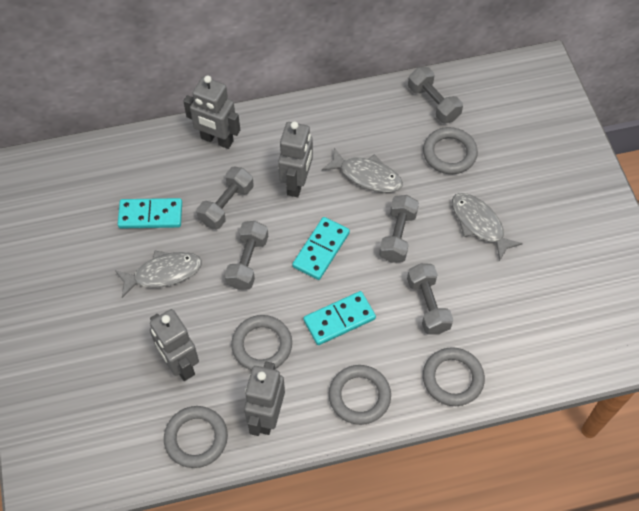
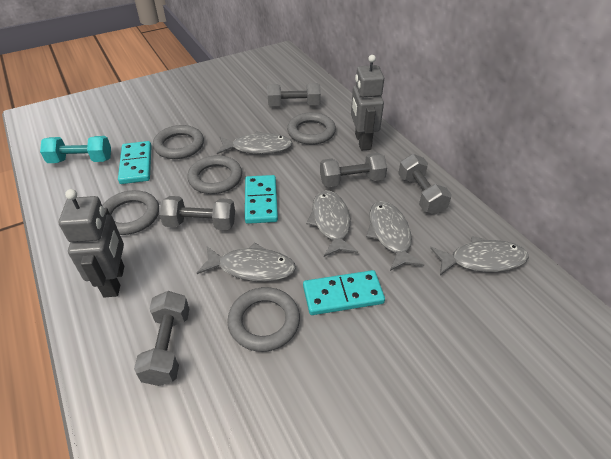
grey fish: 3 -> 5
grey robot: 4 -> 2
turquoise dumbbell: 0 -> 1

